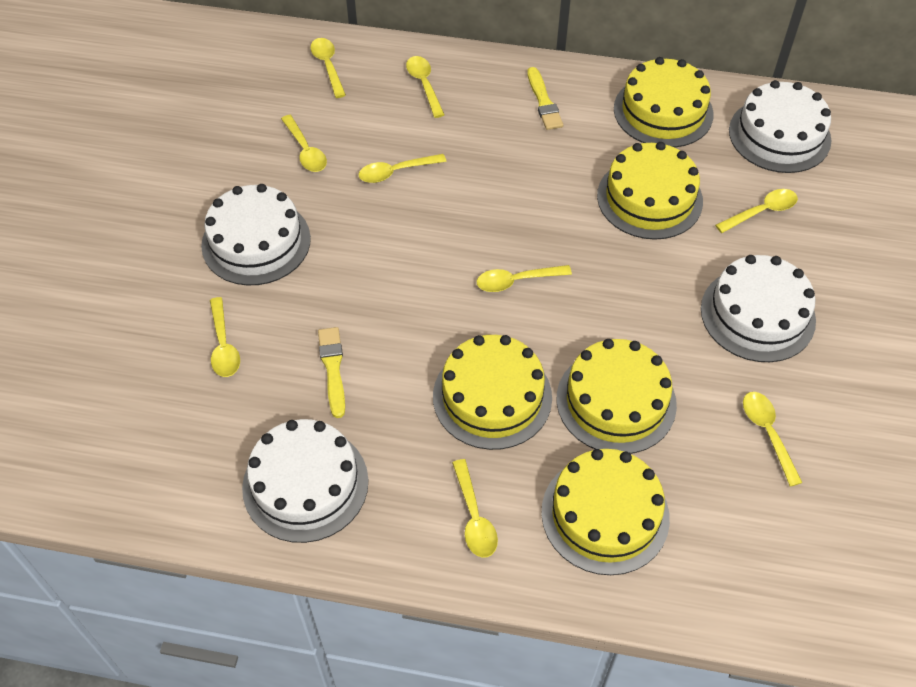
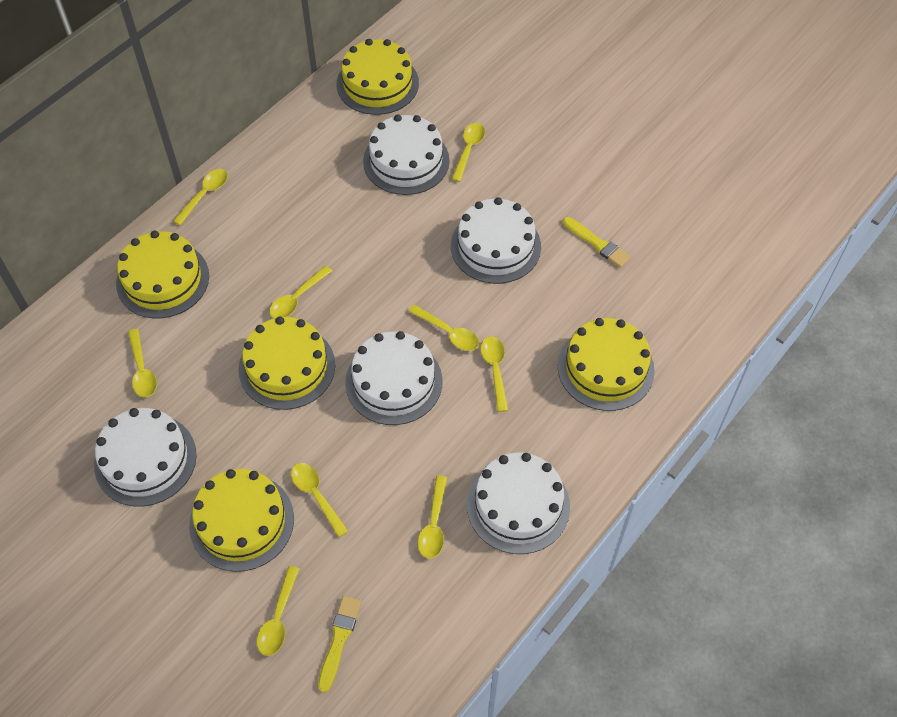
white cake: 4 -> 5

